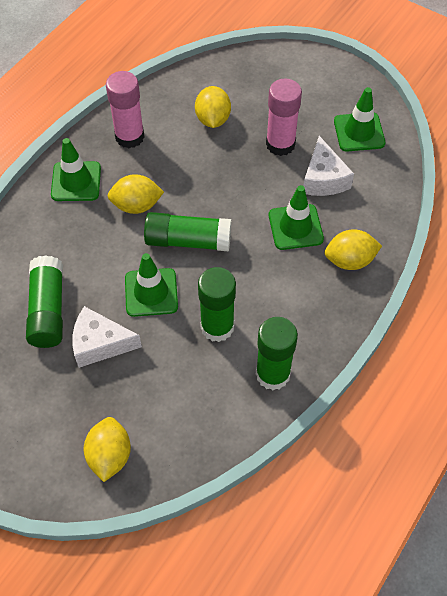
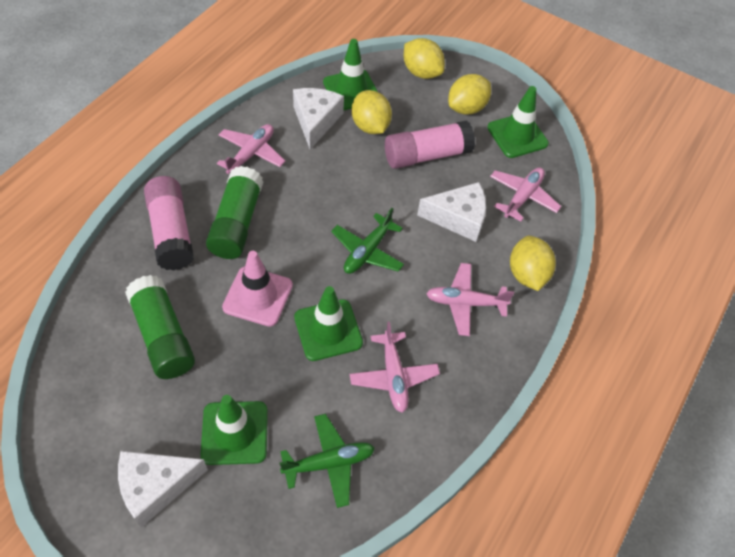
green glue stick: 4 -> 2
green plane: 0 -> 2
pink plane: 0 -> 4
pink traffic cone: 0 -> 1
white cheese: 2 -> 3

